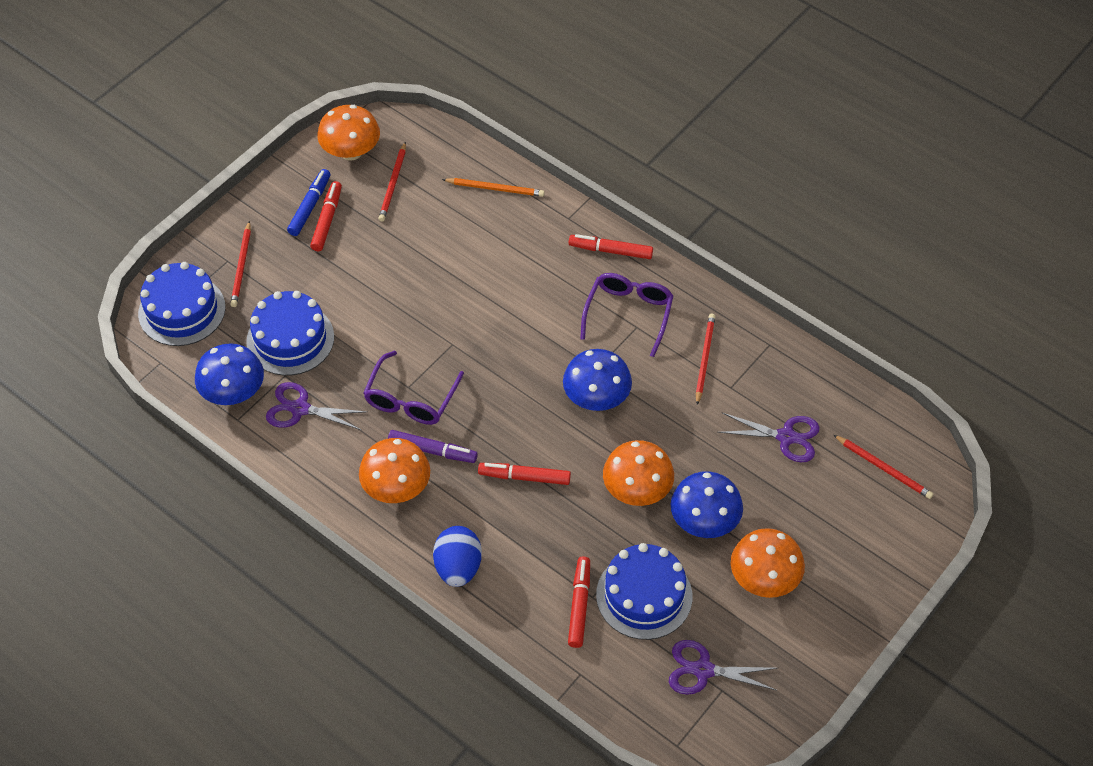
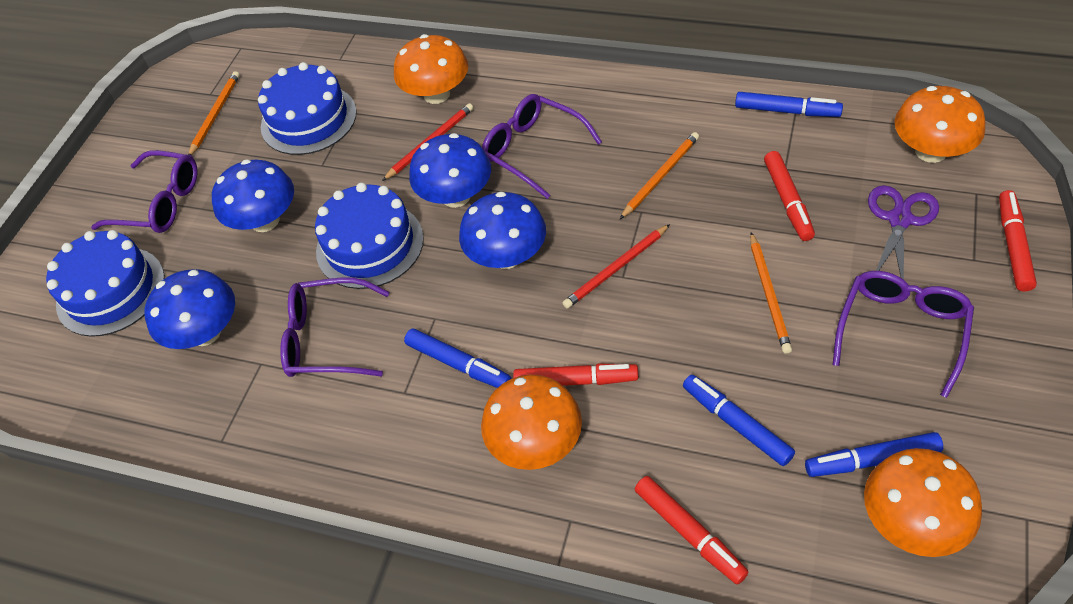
blue egg: 1 -> 0
blue marker: 1 -> 4
blue mushroom: 3 -> 4
orange pencil: 1 -> 3
purple glasses: 2 -> 4
purple marker: 1 -> 0
purple scissors: 3 -> 1
red pencil: 4 -> 2

